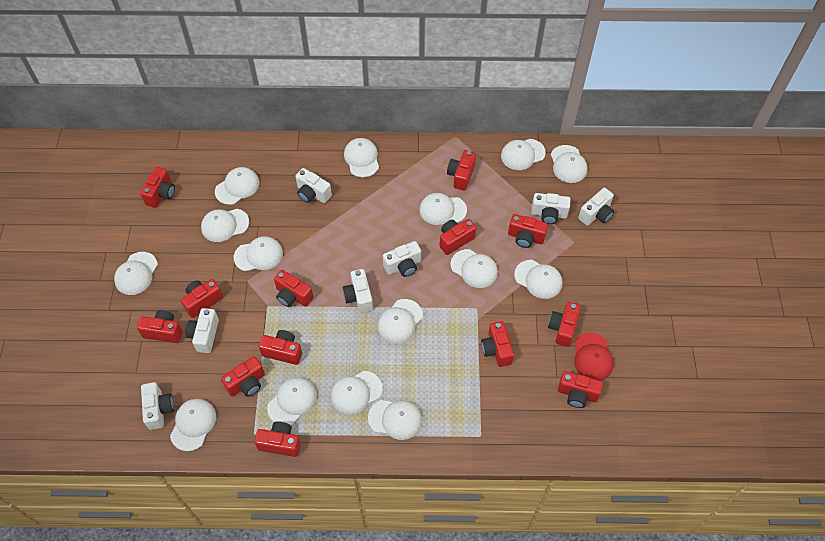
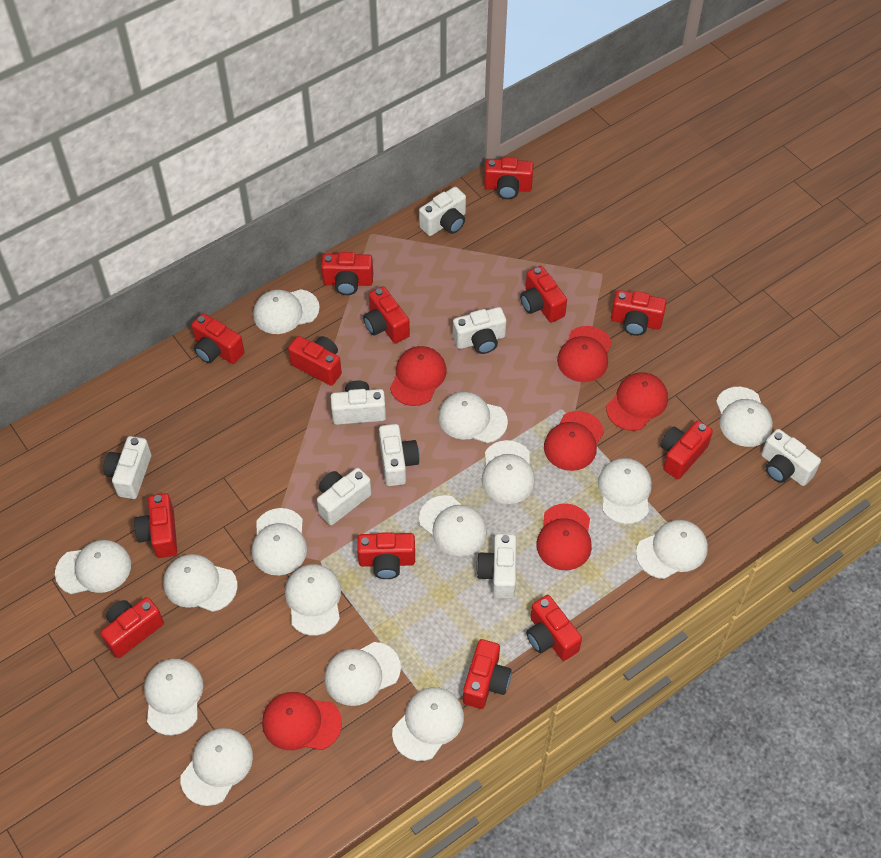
red cap: 1 -> 6
white camera: 7 -> 8

